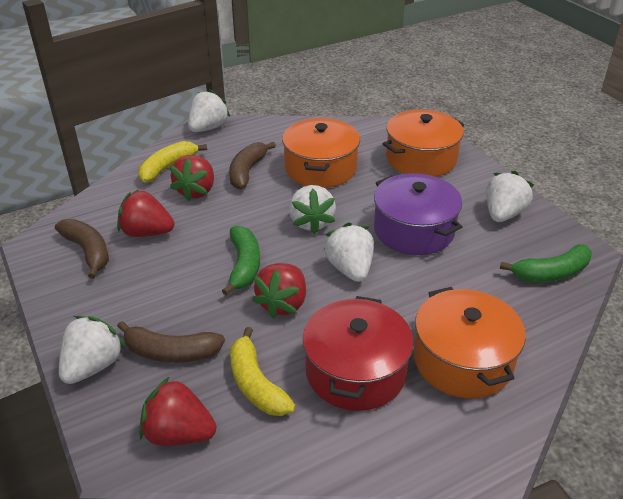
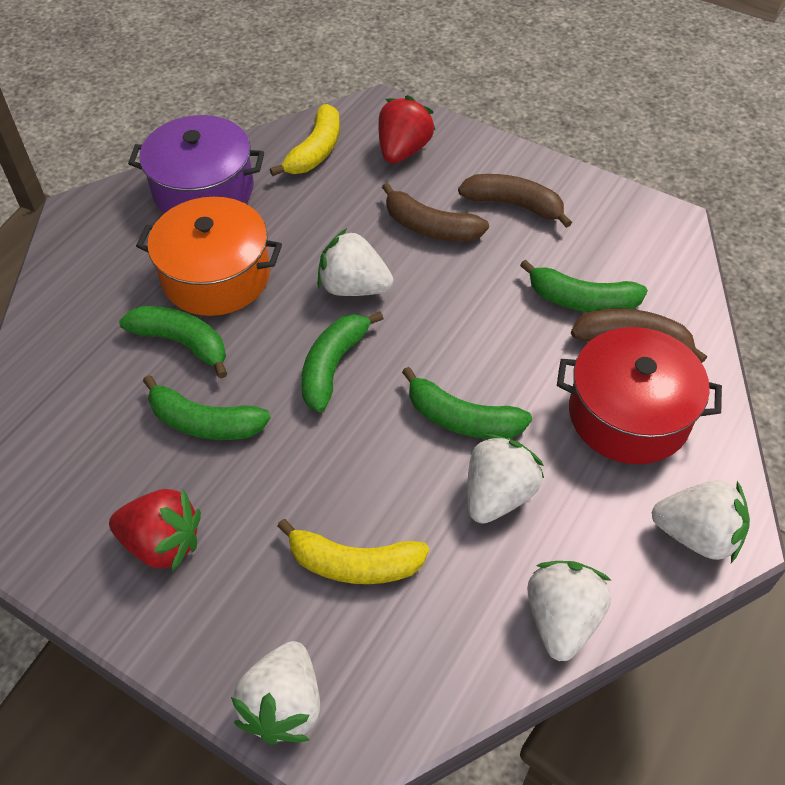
green banana: 2 -> 5
orange pot: 3 -> 1
red strawberry: 4 -> 2

